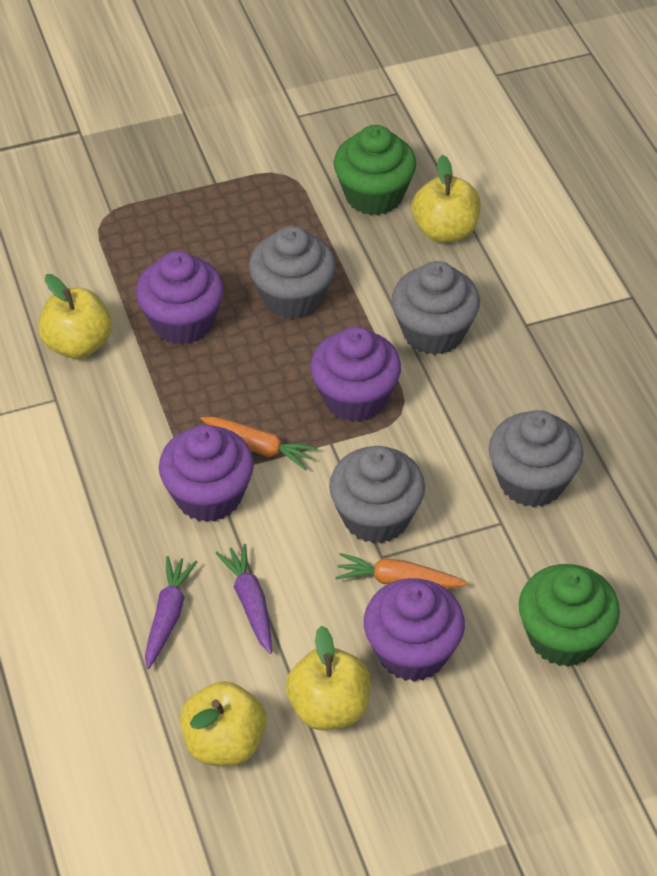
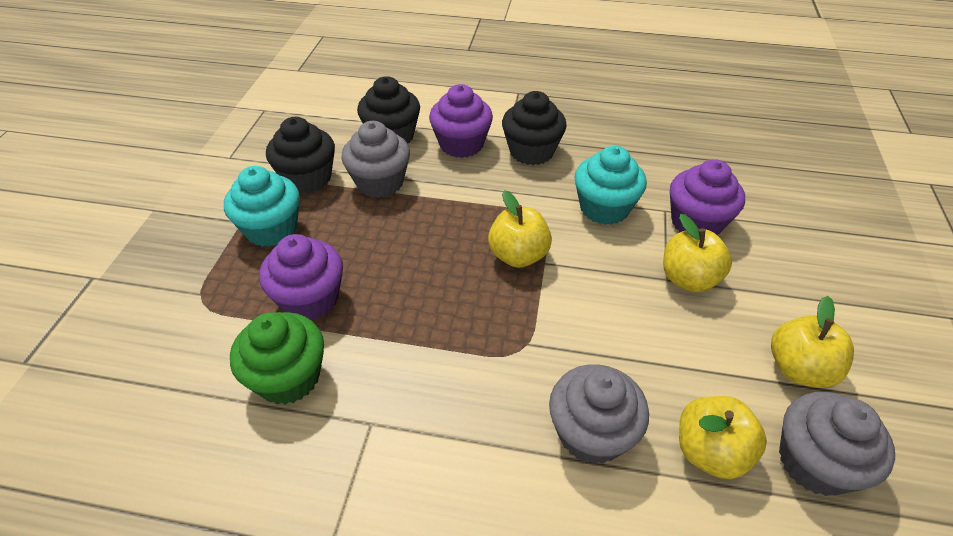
black cupcake: 0 -> 3
green cupcake: 2 -> 1
grey cupcake: 4 -> 3
orange carrot: 2 -> 0
purple carrot: 2 -> 0
purple cupcake: 4 -> 3
turquoise cupcake: 0 -> 2

